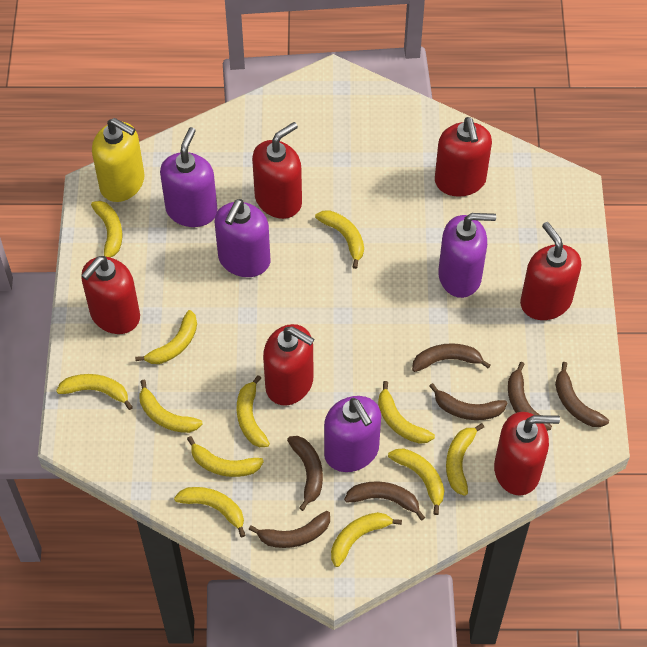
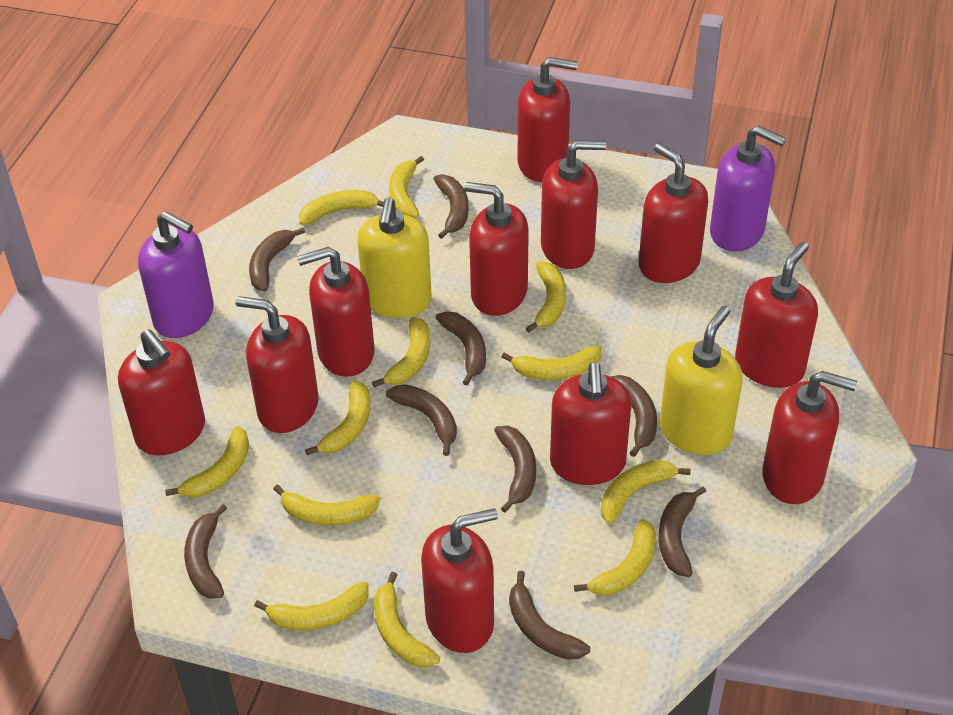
brown banana: 7 -> 9
purple soap dispenser: 4 -> 2
red soap dispenser: 6 -> 11
yellow soap dispenser: 1 -> 2

